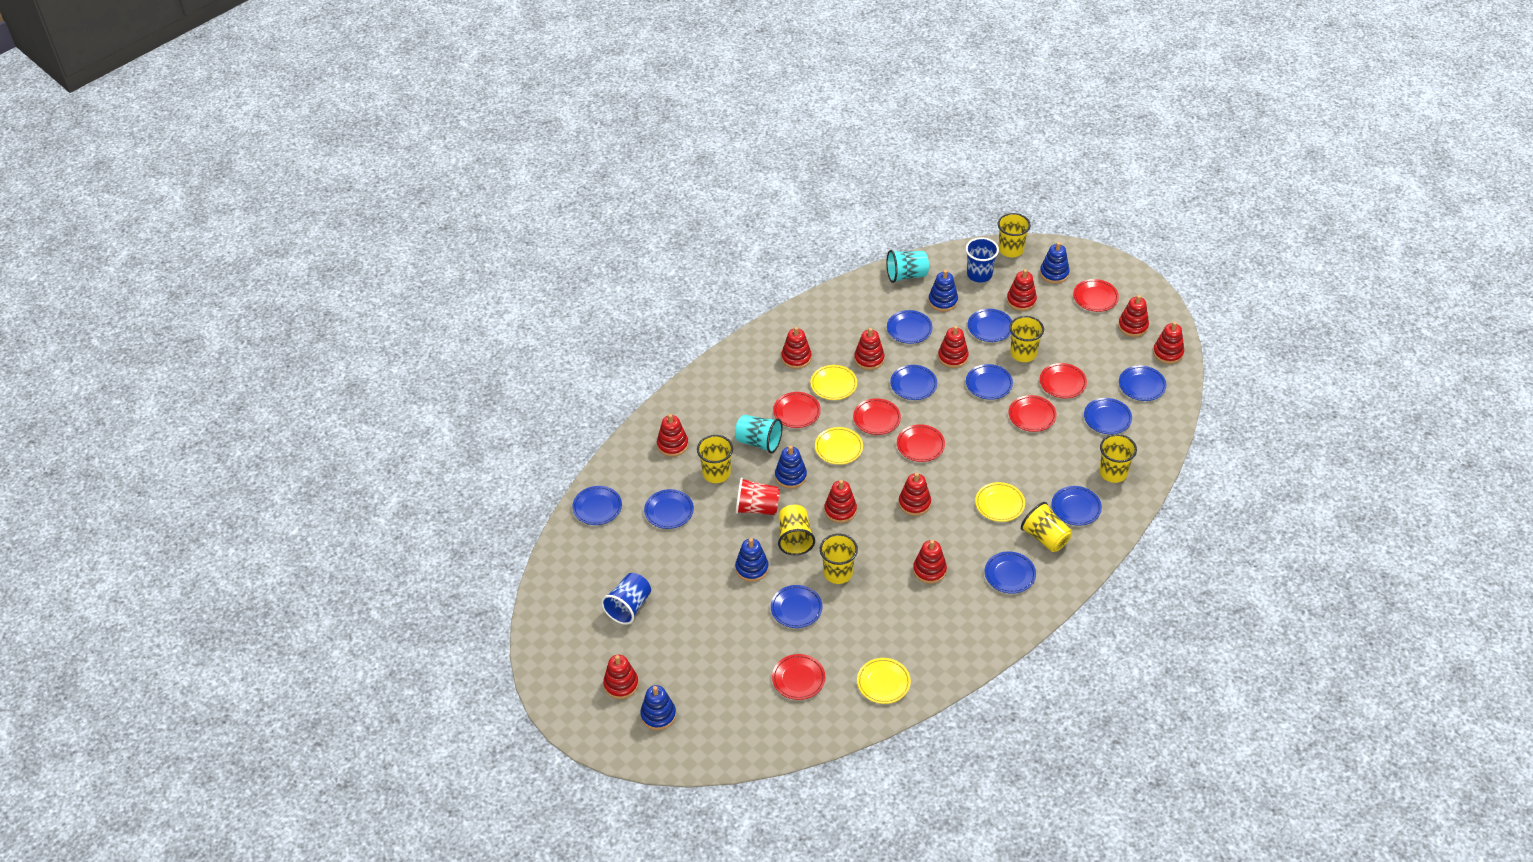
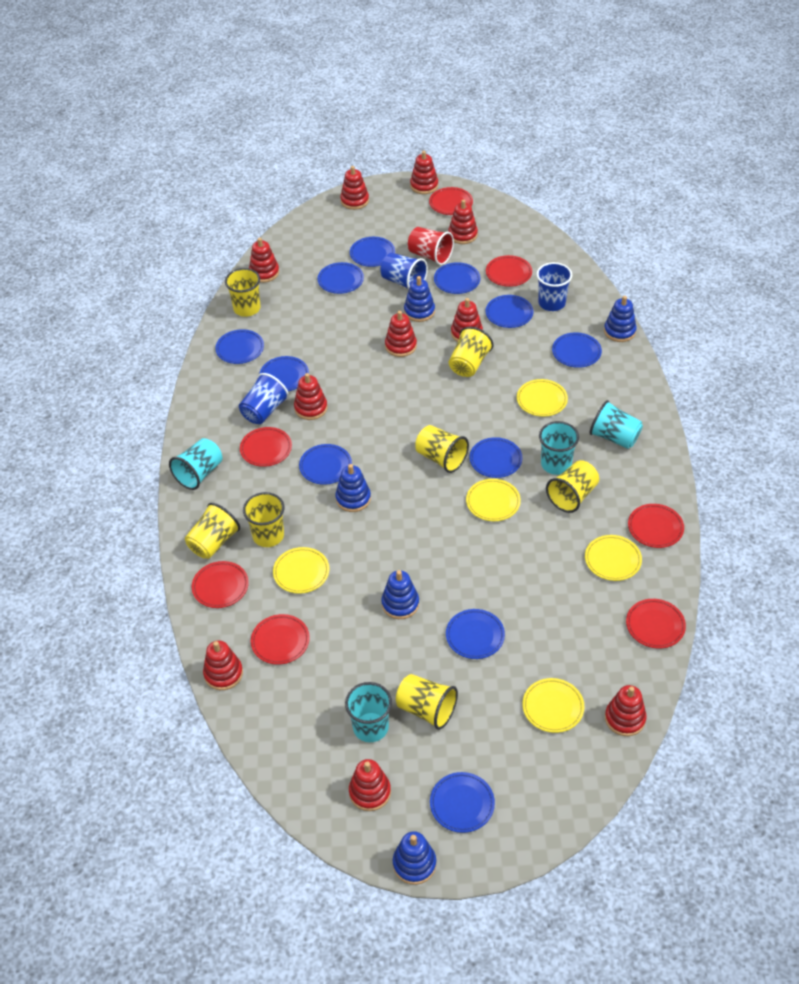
blue cup: 2 -> 3
red stacking toy: 11 -> 10
turquoise cup: 2 -> 4
yellow plate: 4 -> 5

